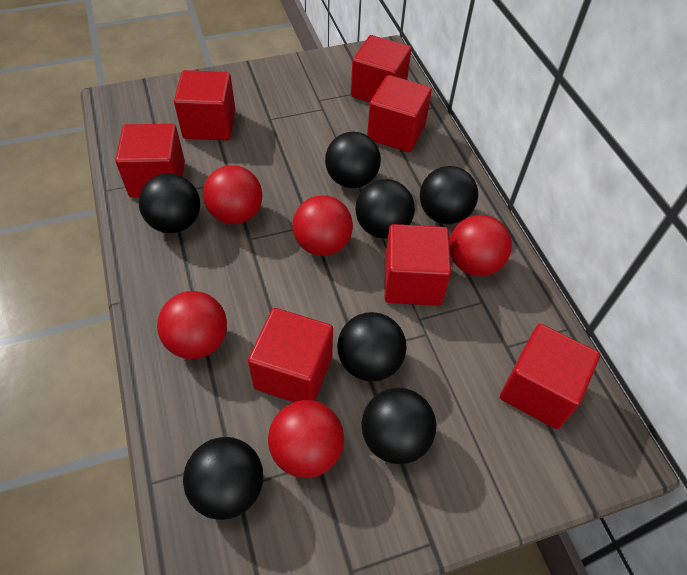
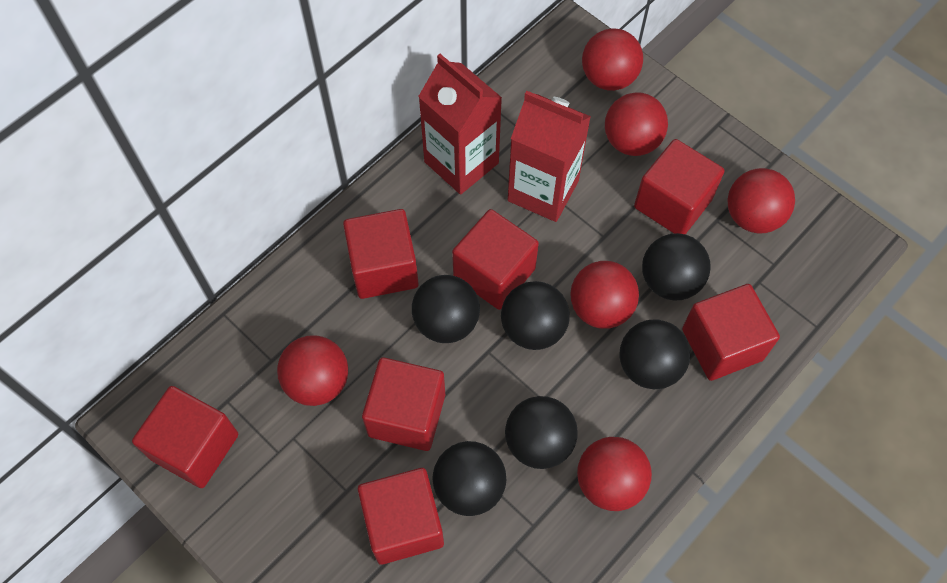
black ball: 7 -> 6
red ball: 5 -> 6
red carton: 0 -> 2

